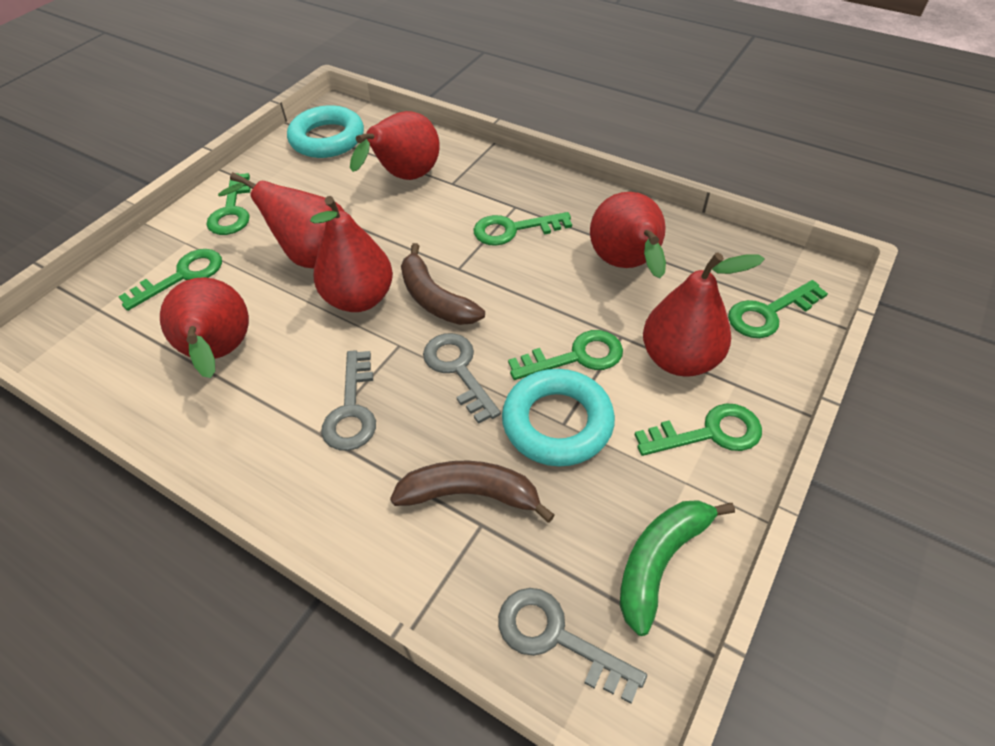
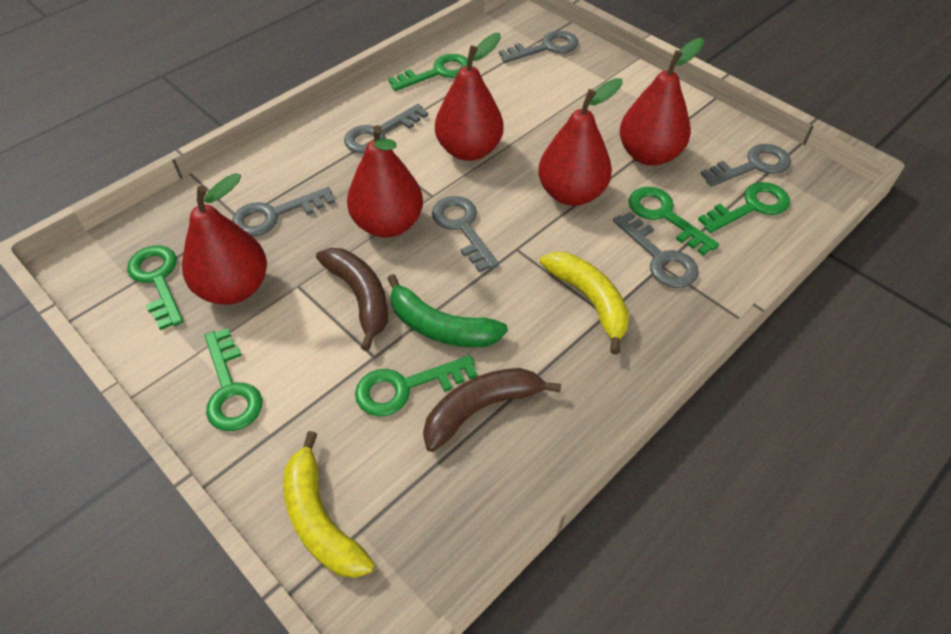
grey key: 3 -> 6
red pear: 6 -> 5
turquoise ring: 2 -> 0
yellow banana: 0 -> 2

